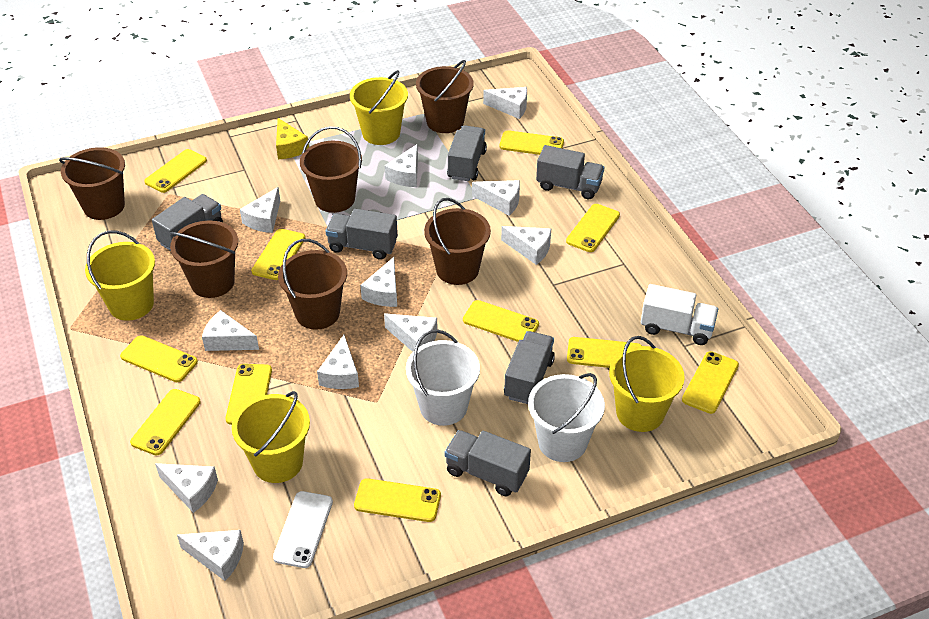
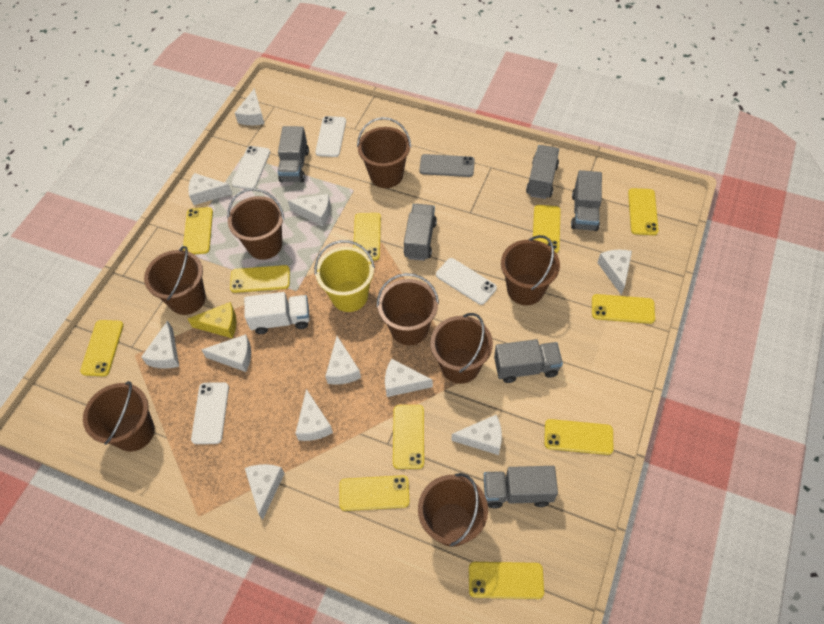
brown bucket: 6 -> 8
grey phone: 0 -> 1
white bucket: 2 -> 0
white phone: 1 -> 4
yellow bucket: 4 -> 1

